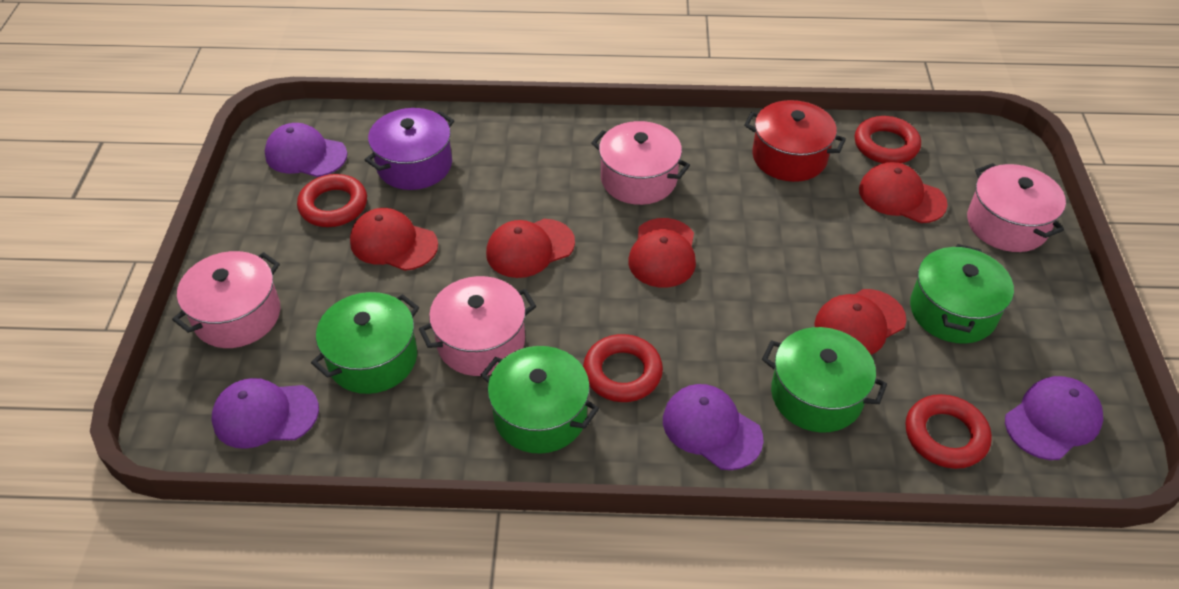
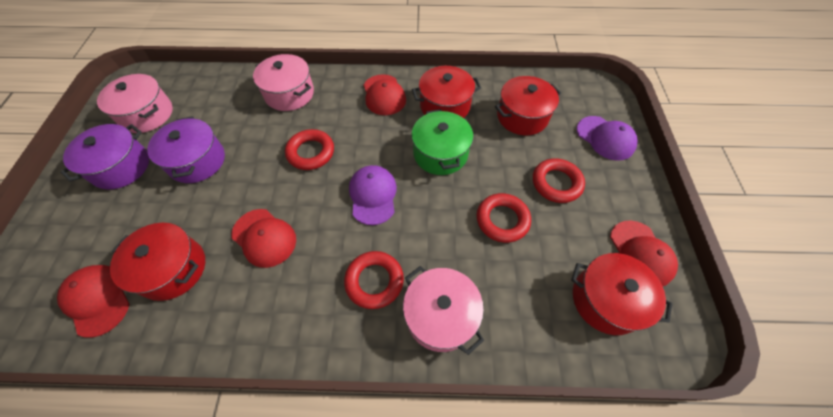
green pot: 4 -> 1
pink pot: 4 -> 3
purple cap: 4 -> 2
purple pot: 1 -> 2
red cap: 5 -> 4
red pot: 1 -> 4

